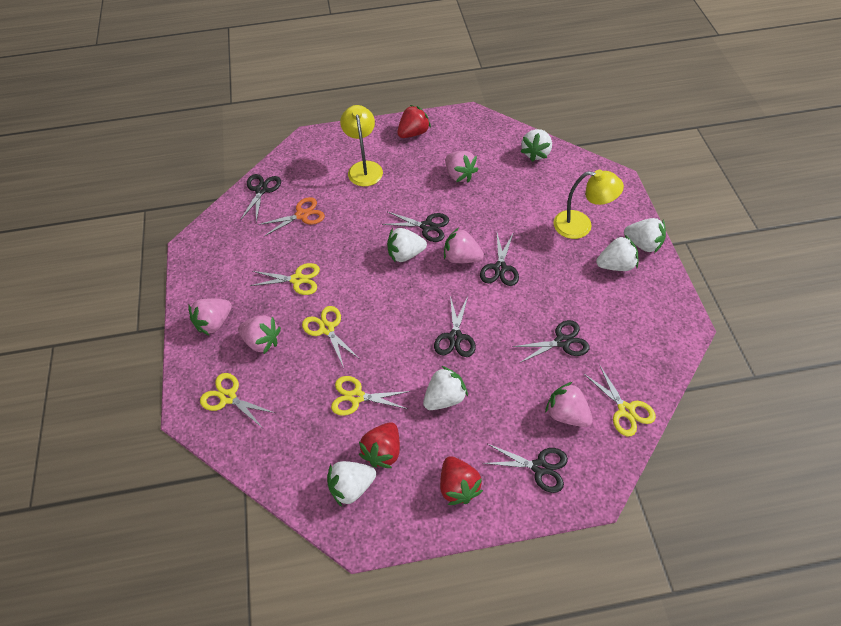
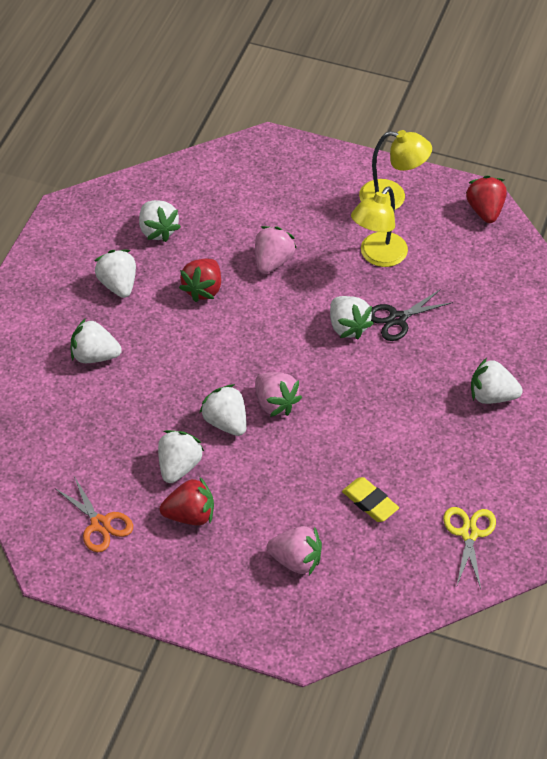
black scissors: 6 -> 1
pink strawberry: 5 -> 3
white strawberry: 6 -> 7
yellow eraser: 0 -> 1
yellow scissors: 5 -> 1

